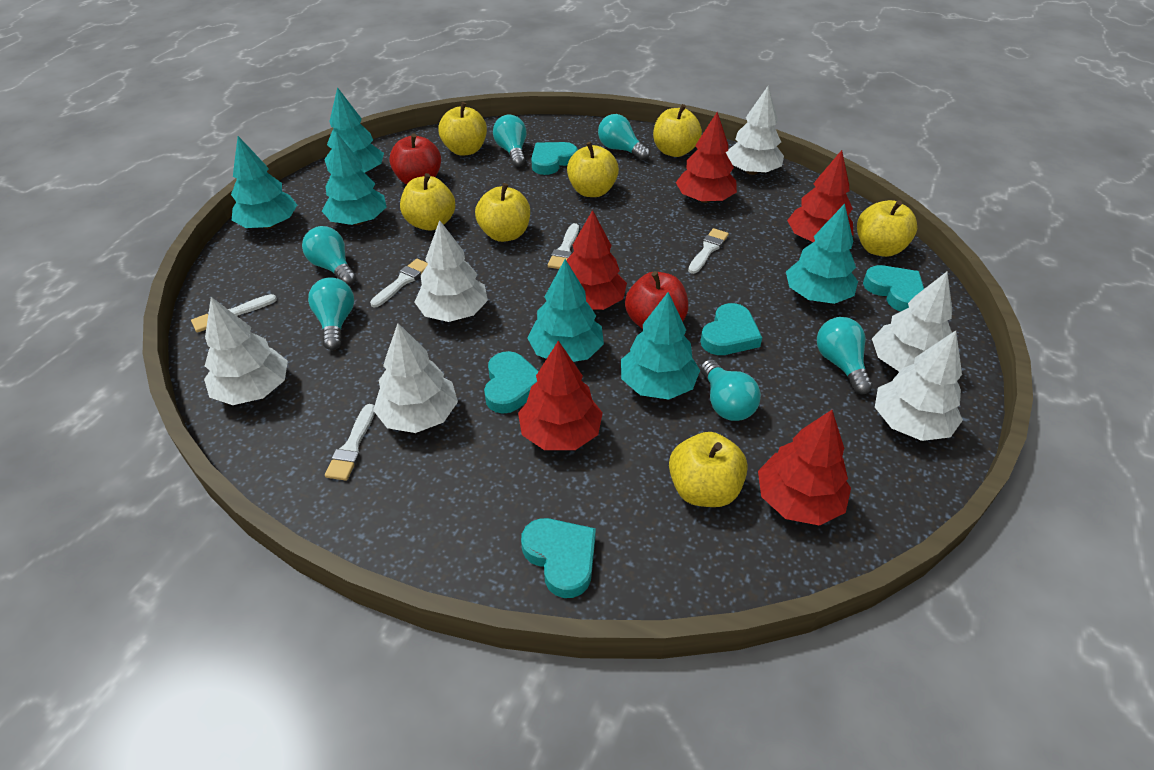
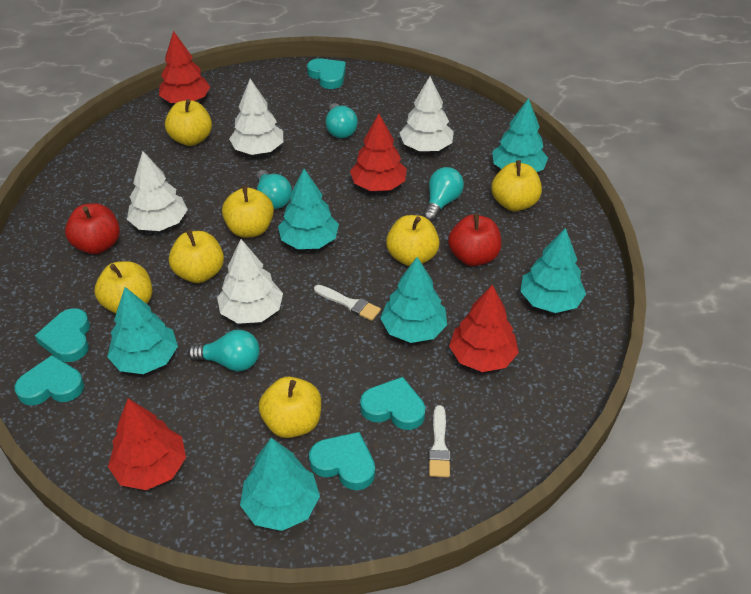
red tree: 5 -> 4
turquoise light bulb: 6 -> 4
white brush: 5 -> 2
white tree: 6 -> 4

